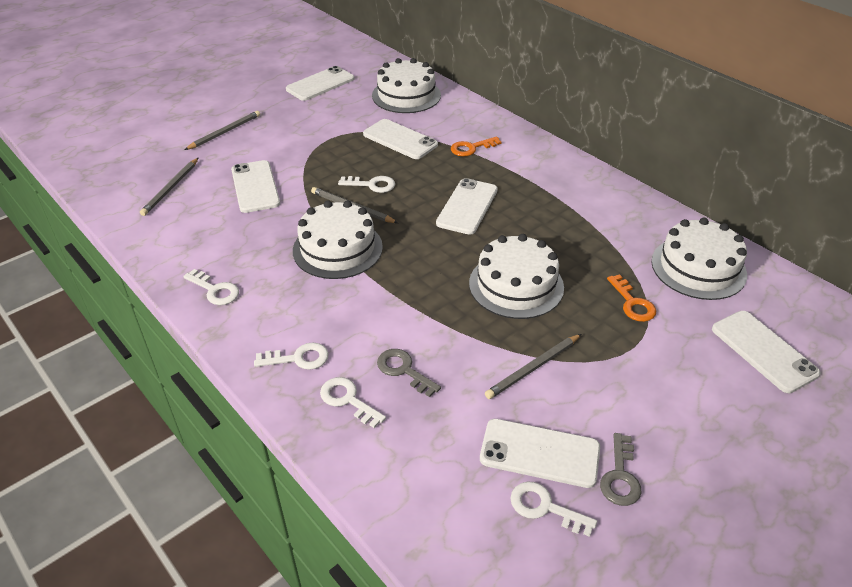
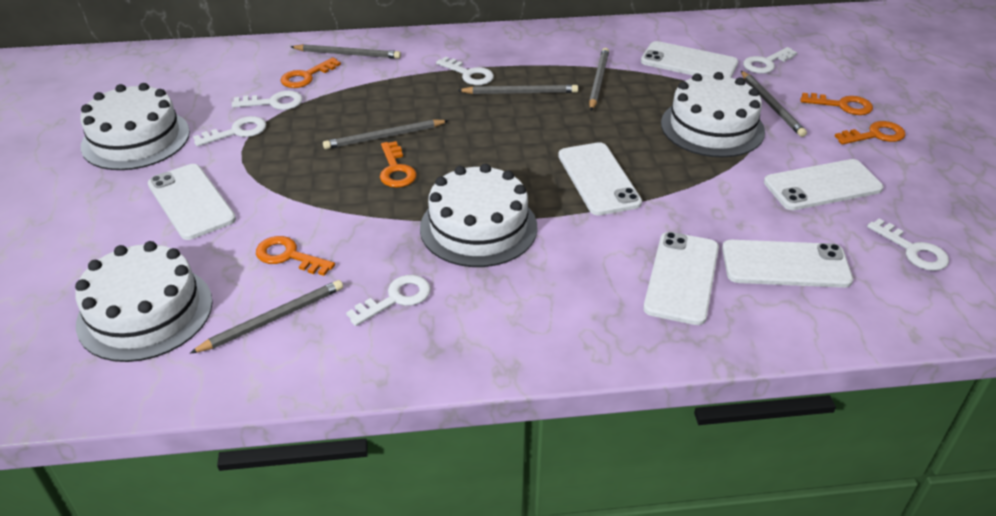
grey key: 2 -> 0
grey pencil: 4 -> 6
orange key: 2 -> 5
white key: 5 -> 6

